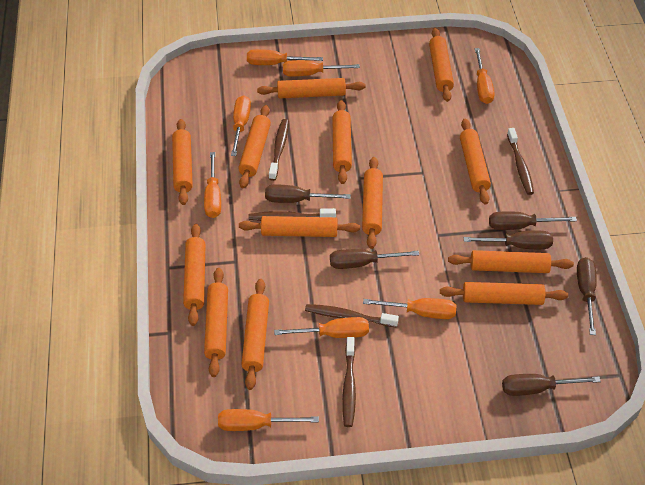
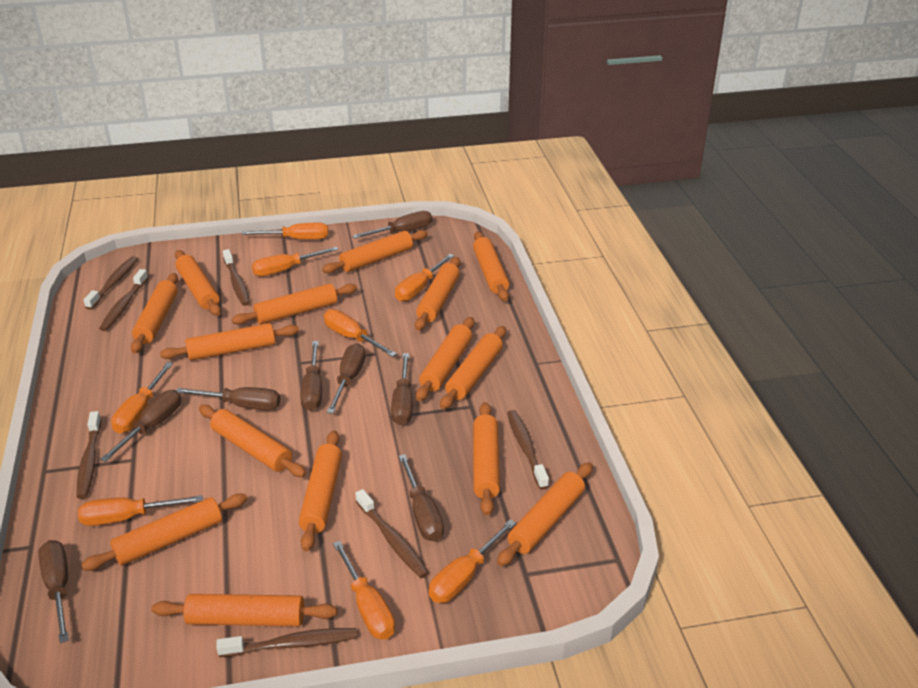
brown screwdriver: 6 -> 8
brown toothbrush: 5 -> 7
orange rolling pin: 13 -> 15

